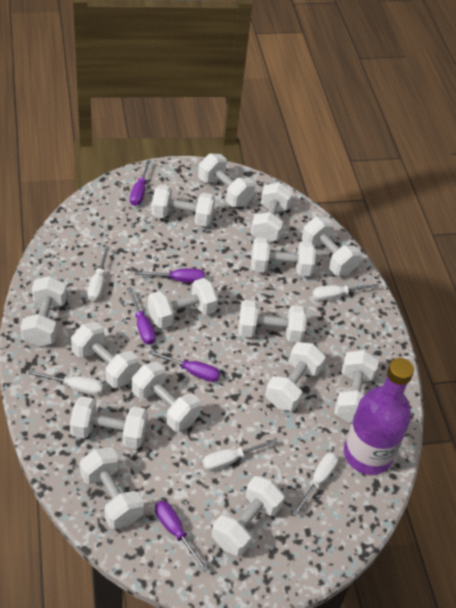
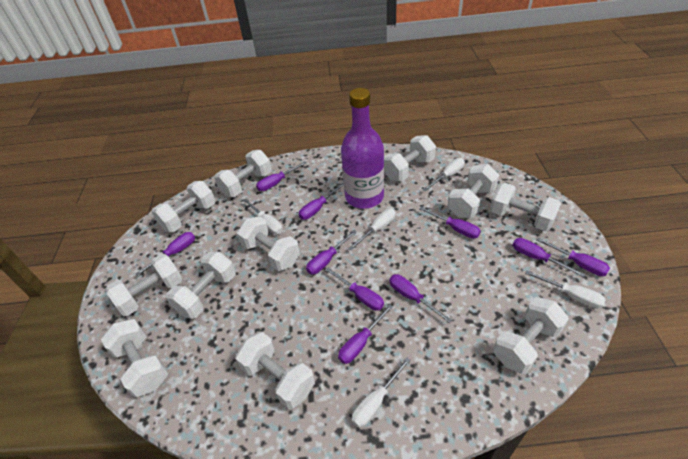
purple screwdriver: 5 -> 10
white dumbbell: 15 -> 11

